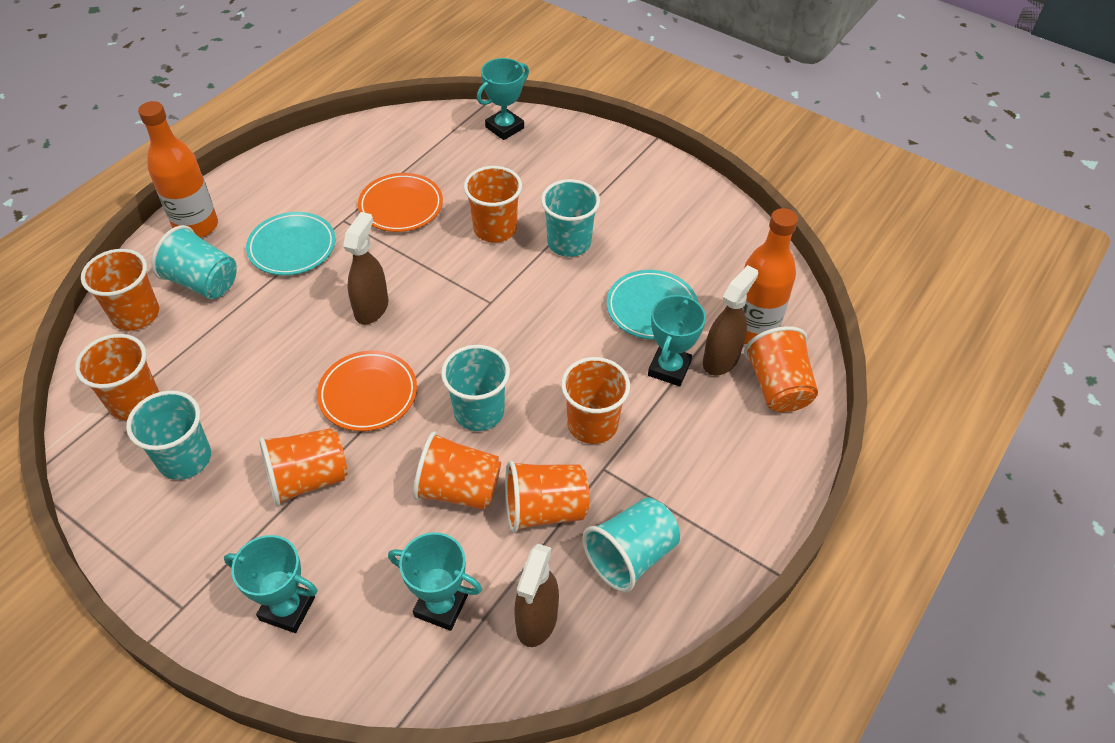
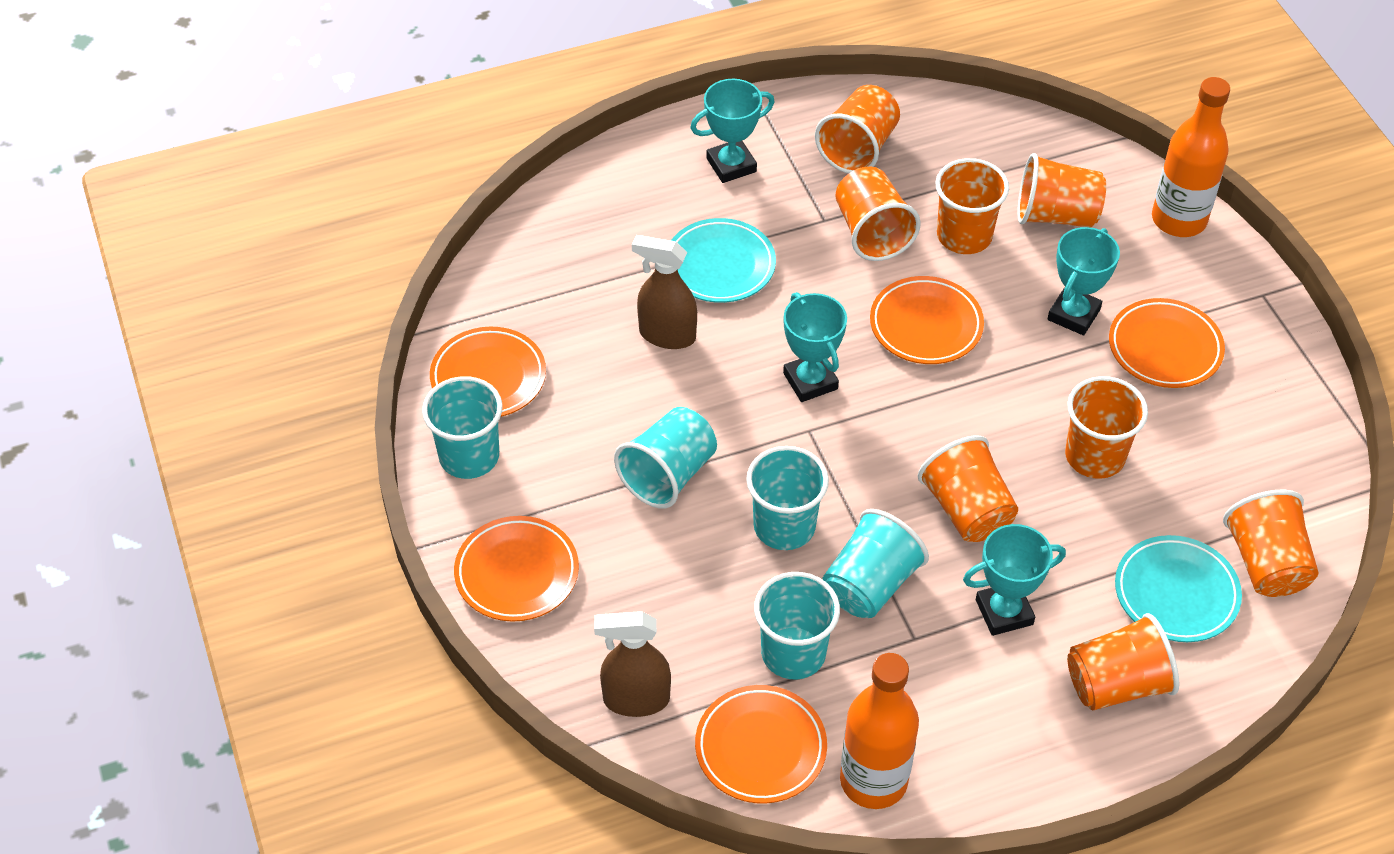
brown spray bottle: 3 -> 2
orange plate: 2 -> 5

